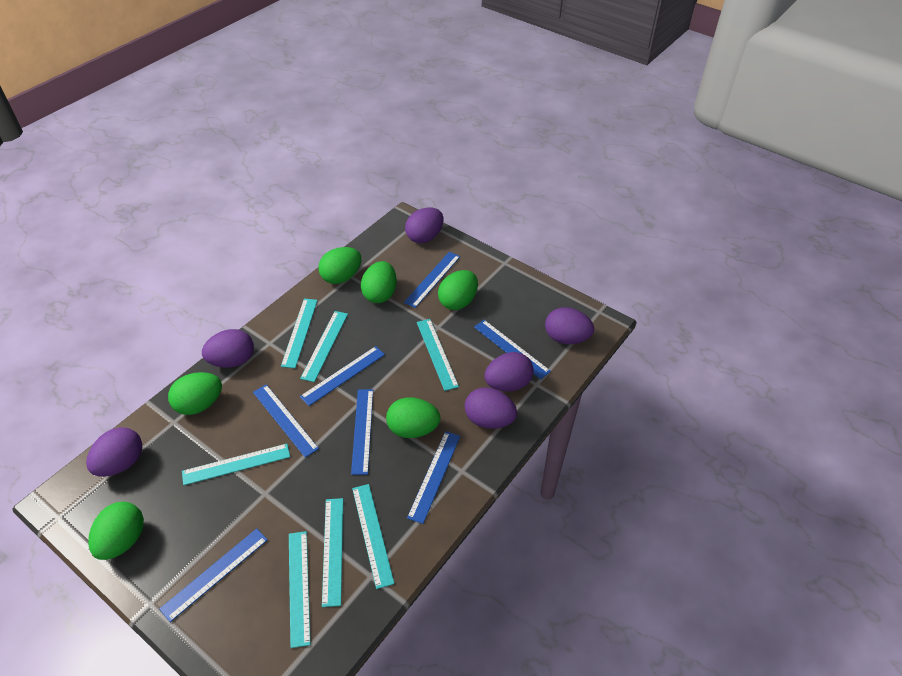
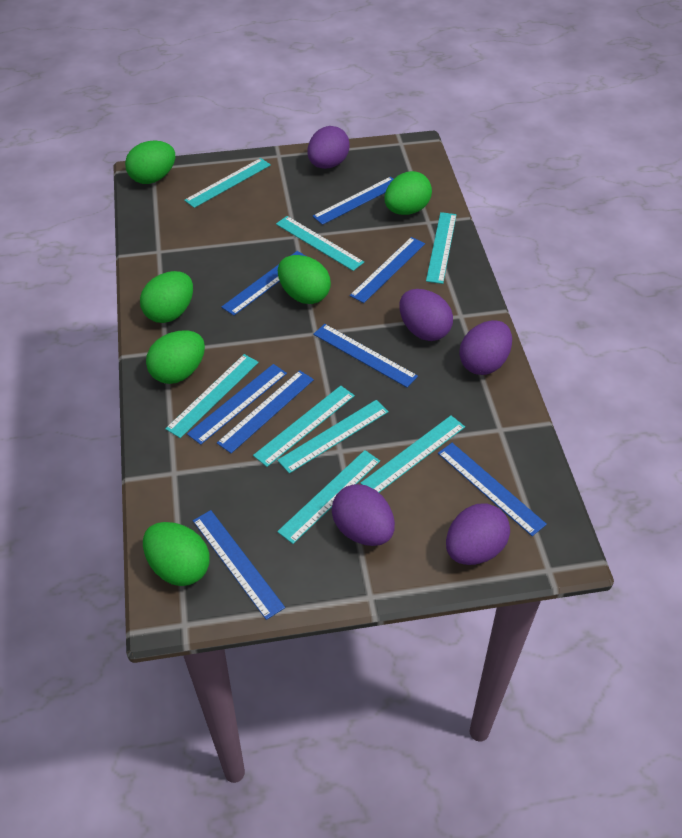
blue ruler: 7 -> 8
purple egg: 6 -> 5
turquoise ruler: 7 -> 8

